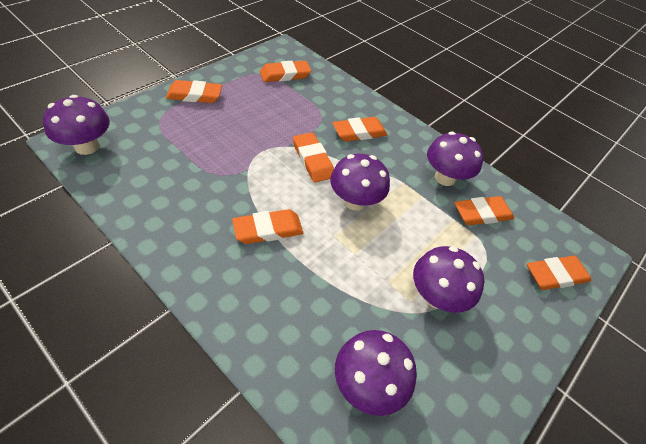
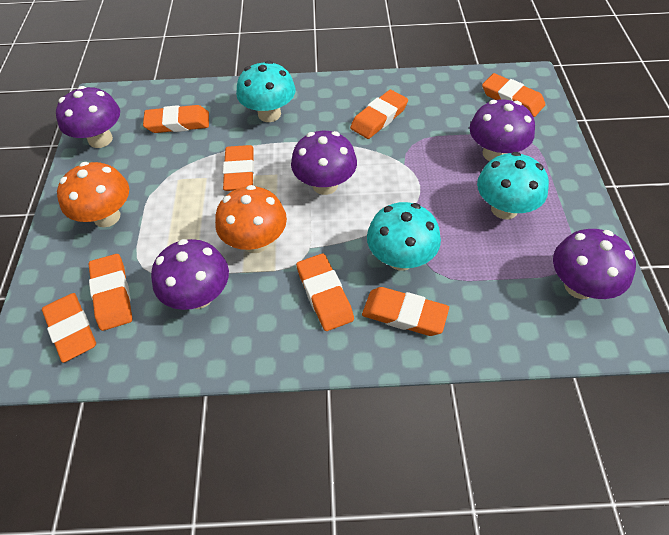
orange eraser: 7 -> 8
orange mushroom: 0 -> 2
turquoise mushroom: 0 -> 3

